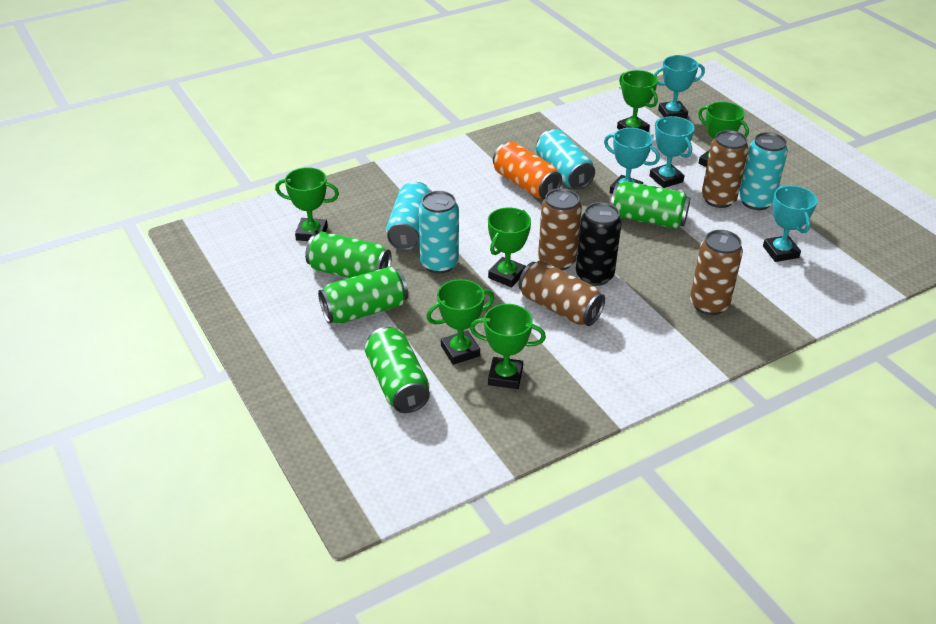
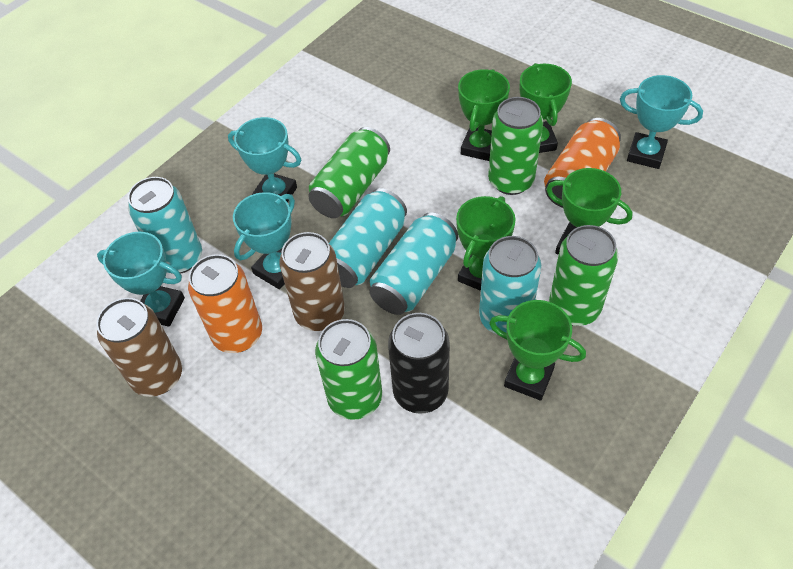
brown can: 4 -> 2
green trophy: 6 -> 5
orange can: 1 -> 2

